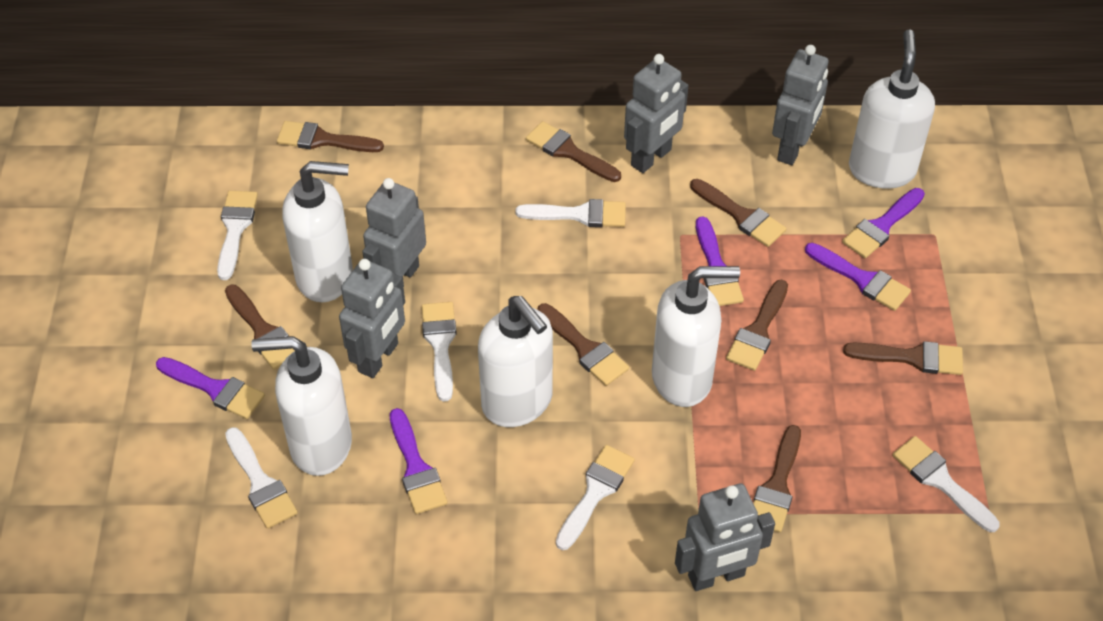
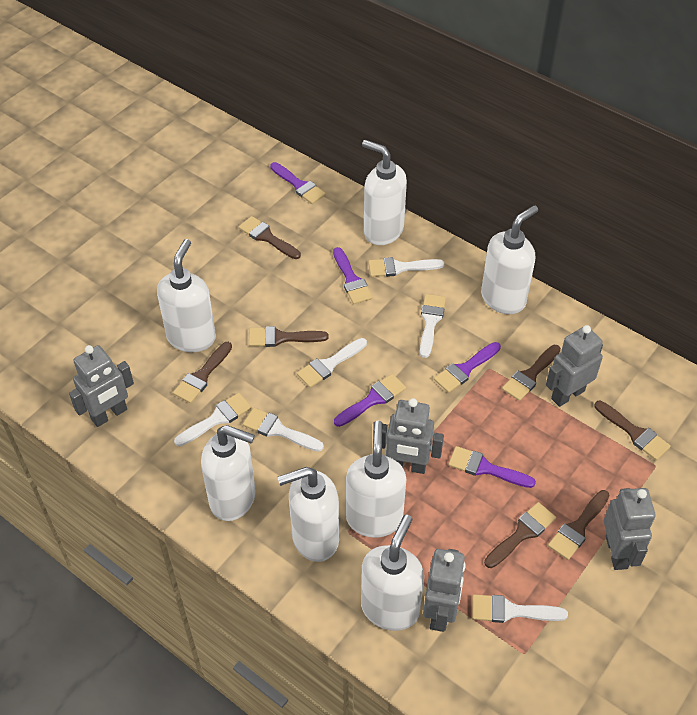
brown brush: 8 -> 7
white soap dispenser: 5 -> 7

